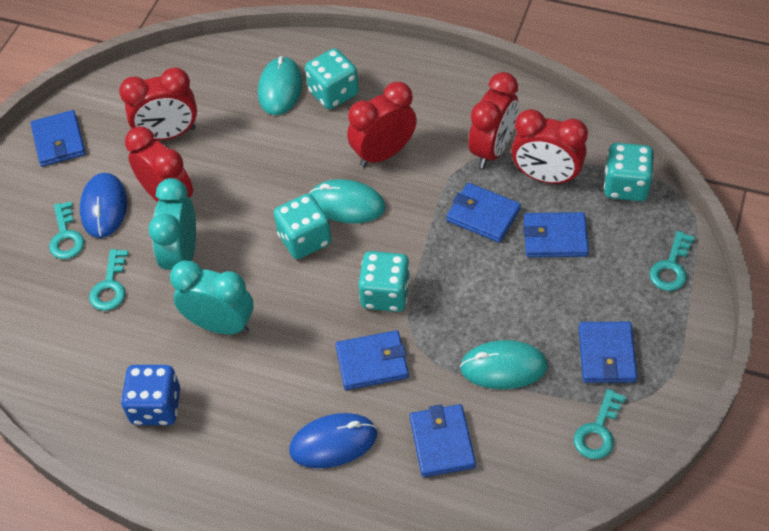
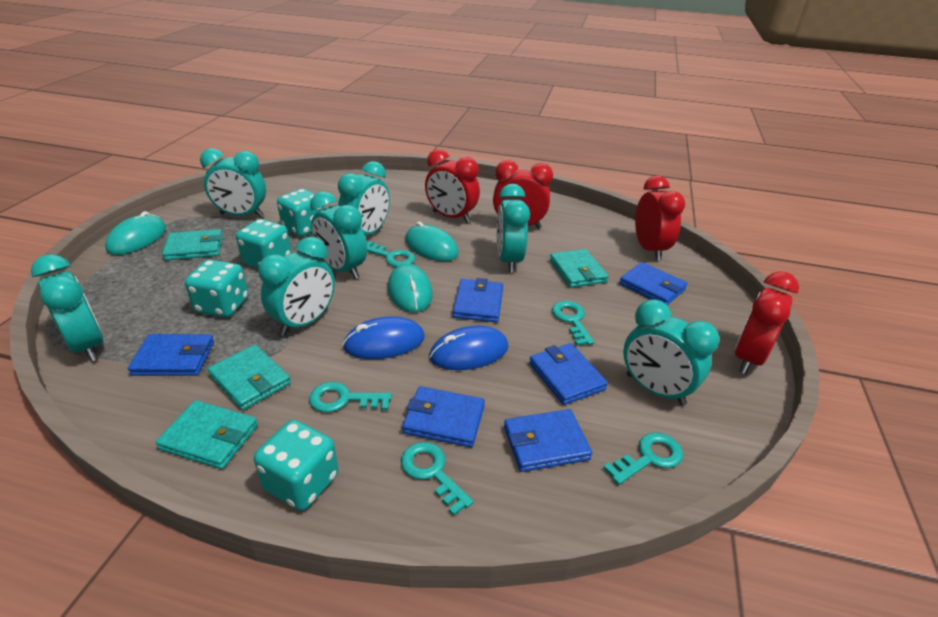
blue dice: 1 -> 0
red clock: 5 -> 4
turquoise clock: 2 -> 7
turquoise key: 4 -> 5
turquoise wallet: 0 -> 4

